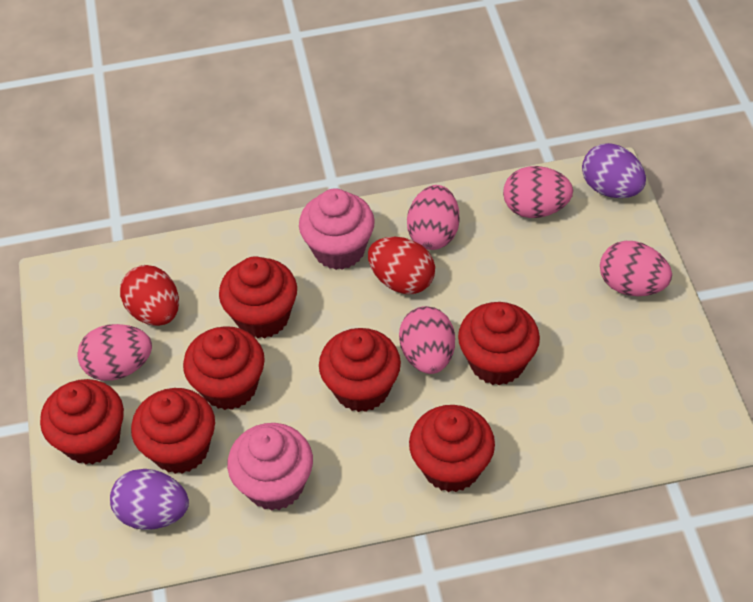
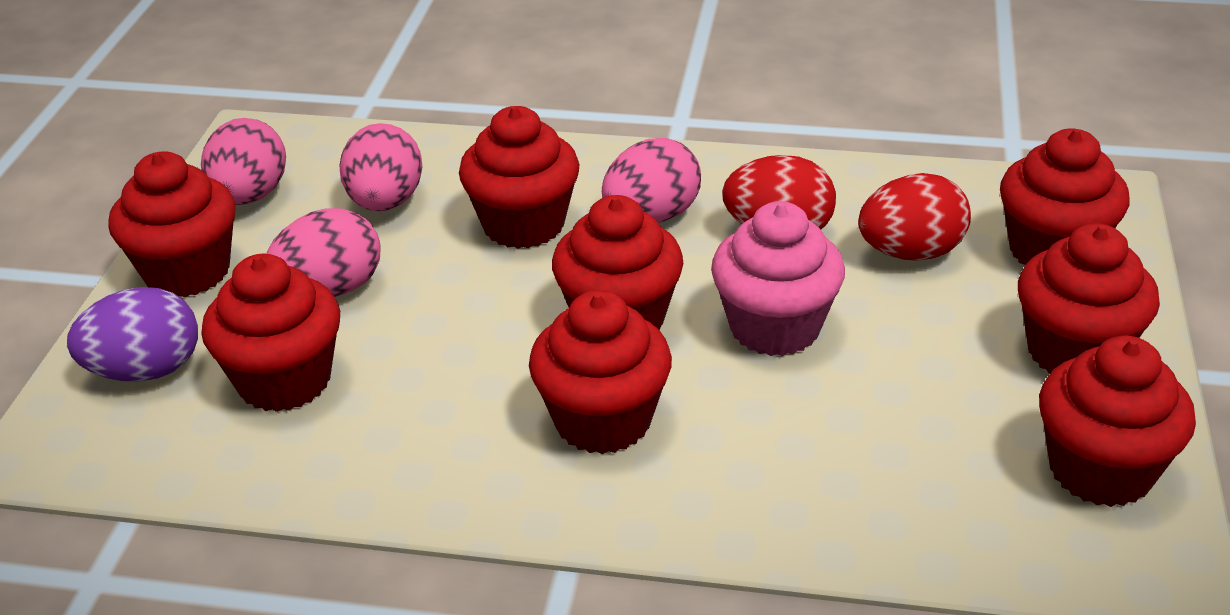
pink cupcake: 2 -> 1
pink egg: 5 -> 4
purple egg: 2 -> 1
red cupcake: 7 -> 8

